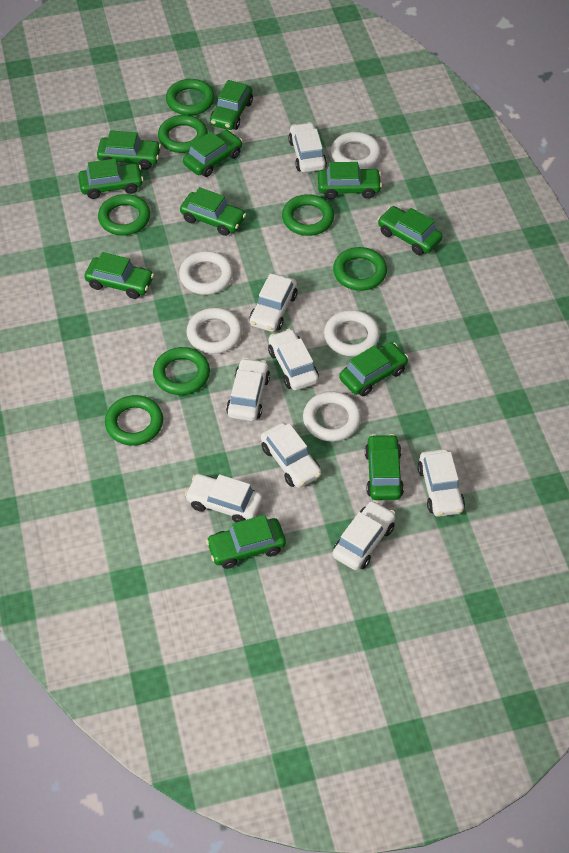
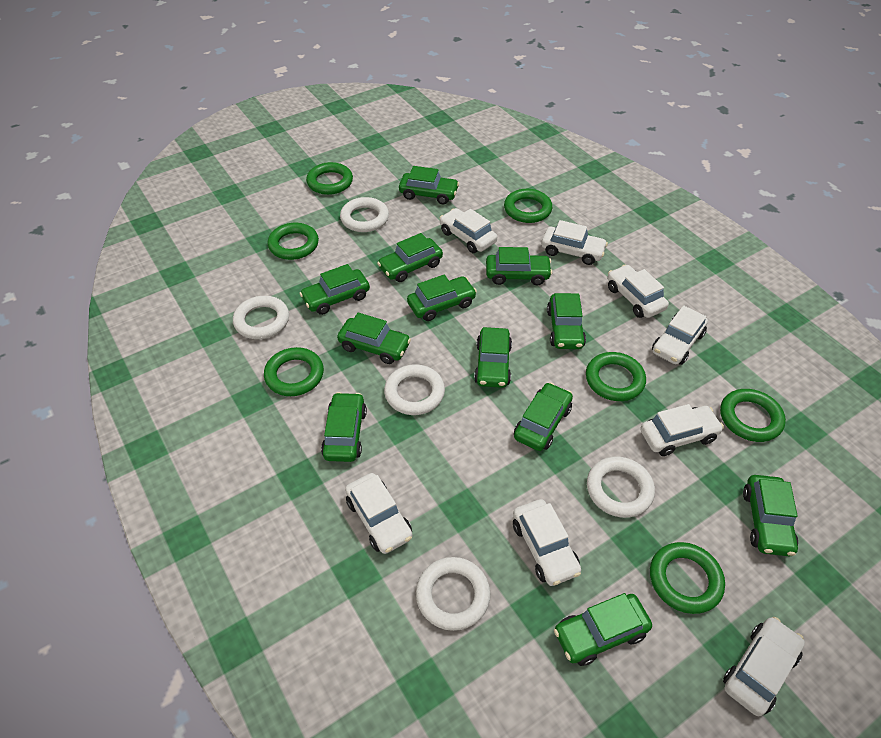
green car: 11 -> 12

